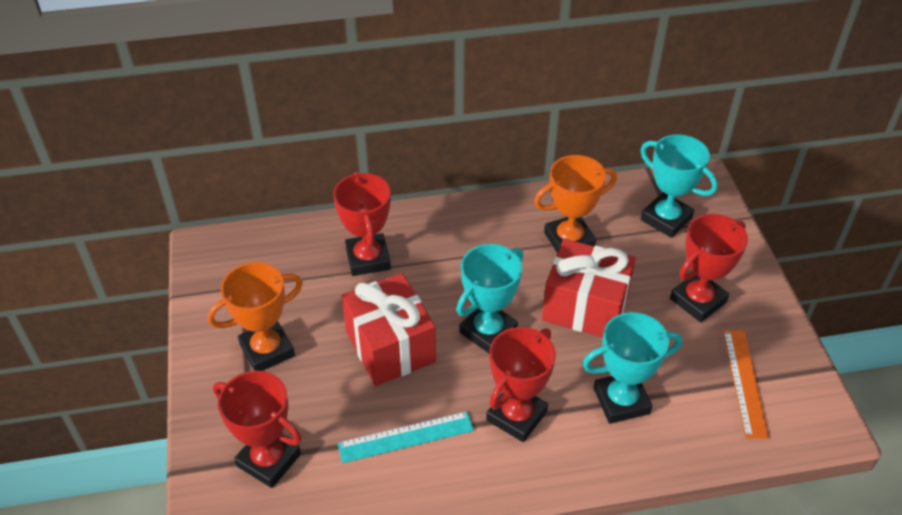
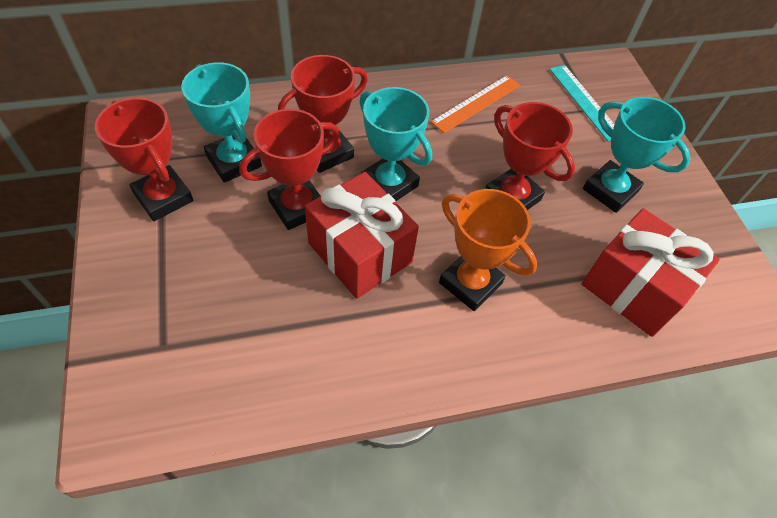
orange trophy: 2 -> 1

